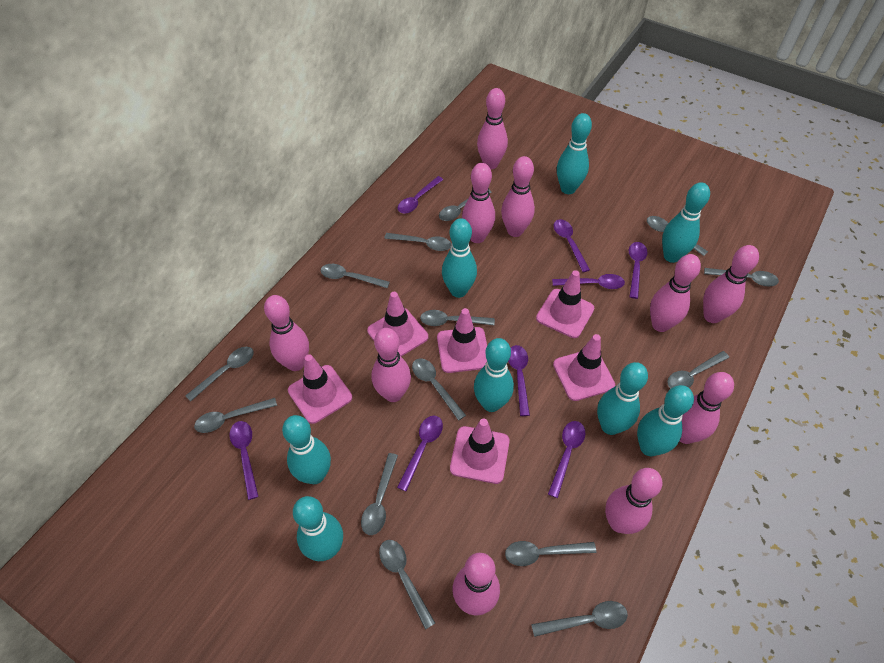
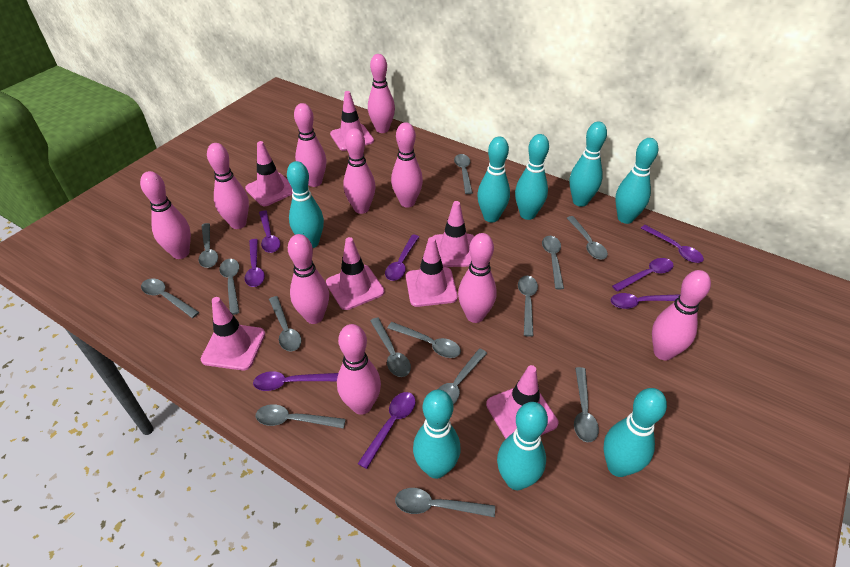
pink traffic cone: 6 -> 7

